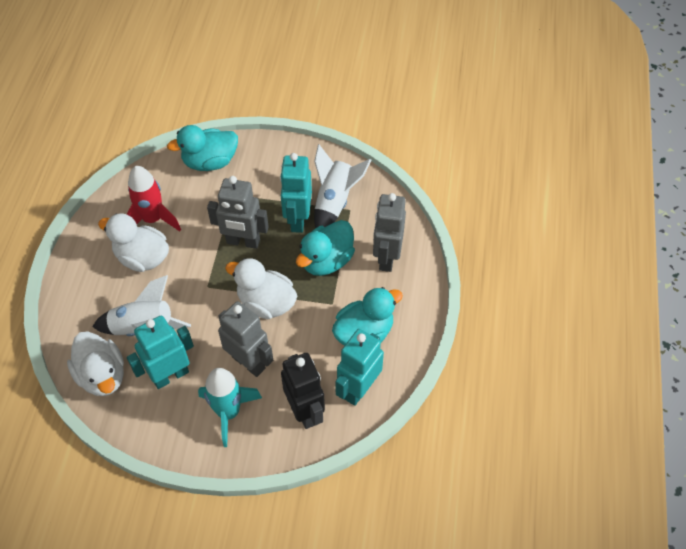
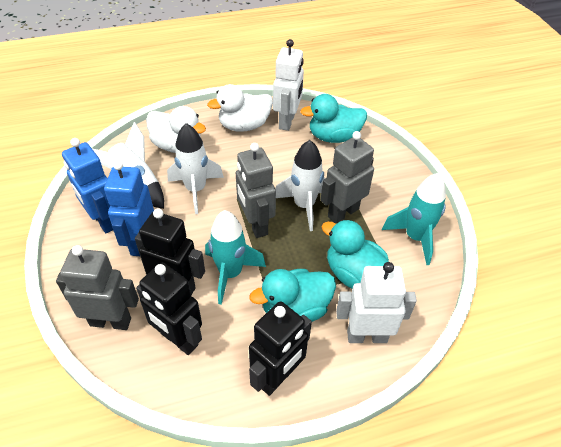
black robot: 1 -> 3
blue robot: 0 -> 2
red rocket: 1 -> 0
turquoise robot: 3 -> 0
turquoise rocket: 1 -> 2
white duck: 3 -> 2
white robot: 0 -> 2
white rocket: 2 -> 3

